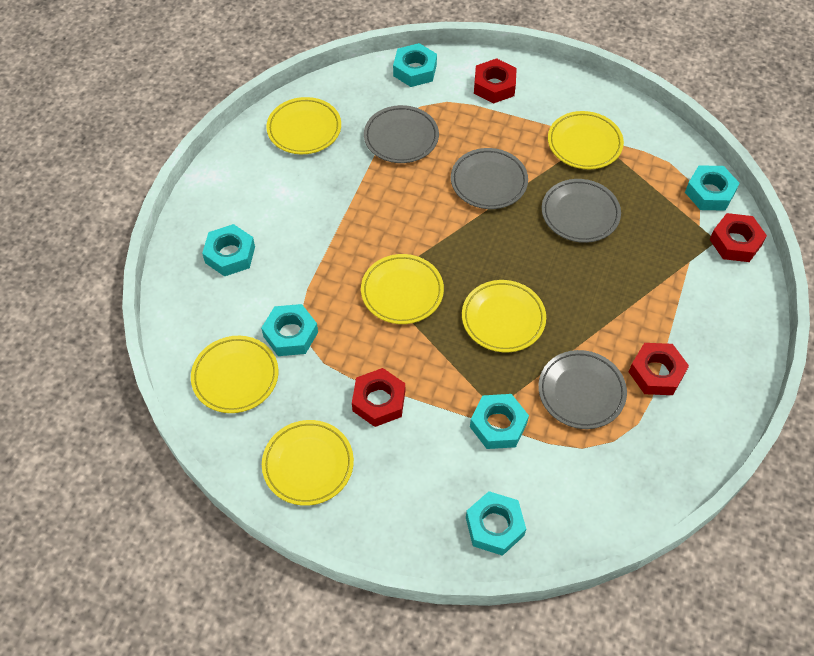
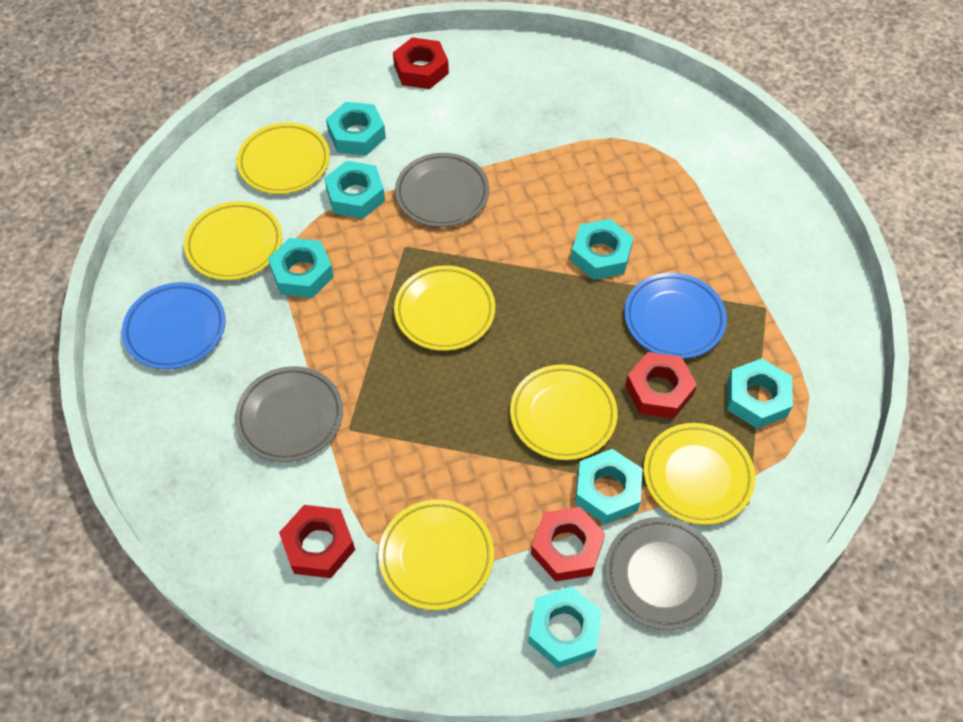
blue plate: 0 -> 2
grey plate: 4 -> 3
turquoise nut: 6 -> 7

